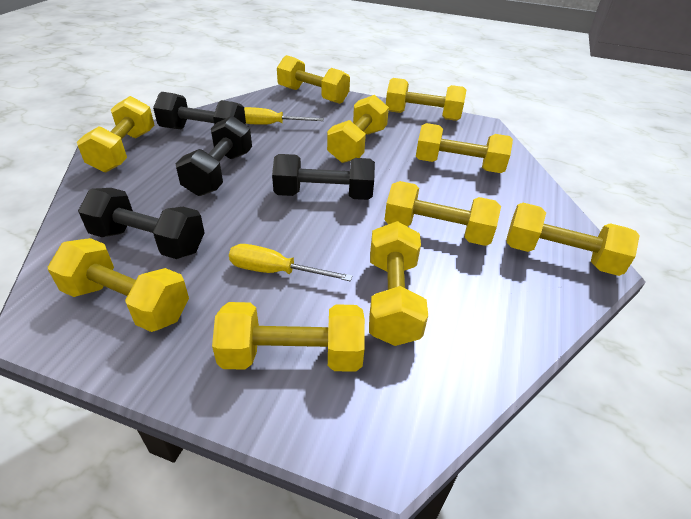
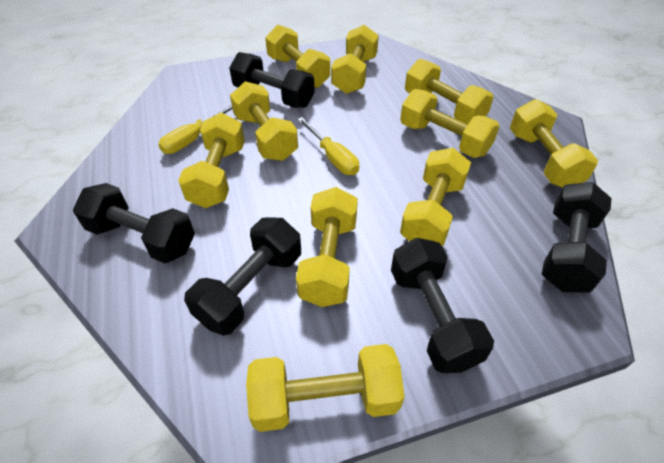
black dumbbell: 4 -> 5

